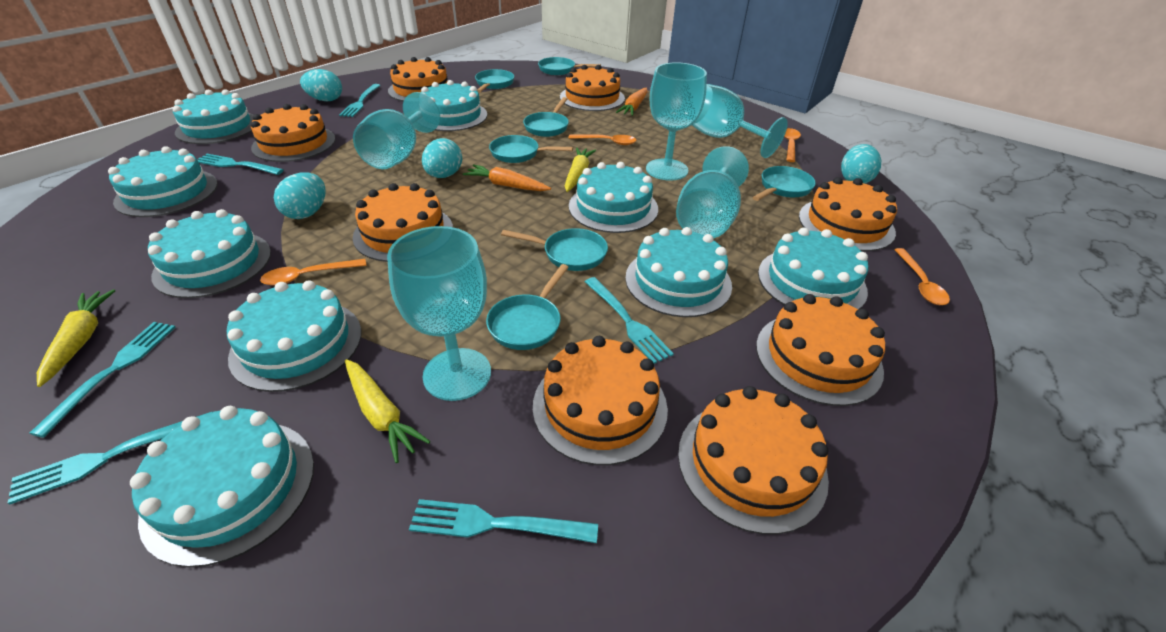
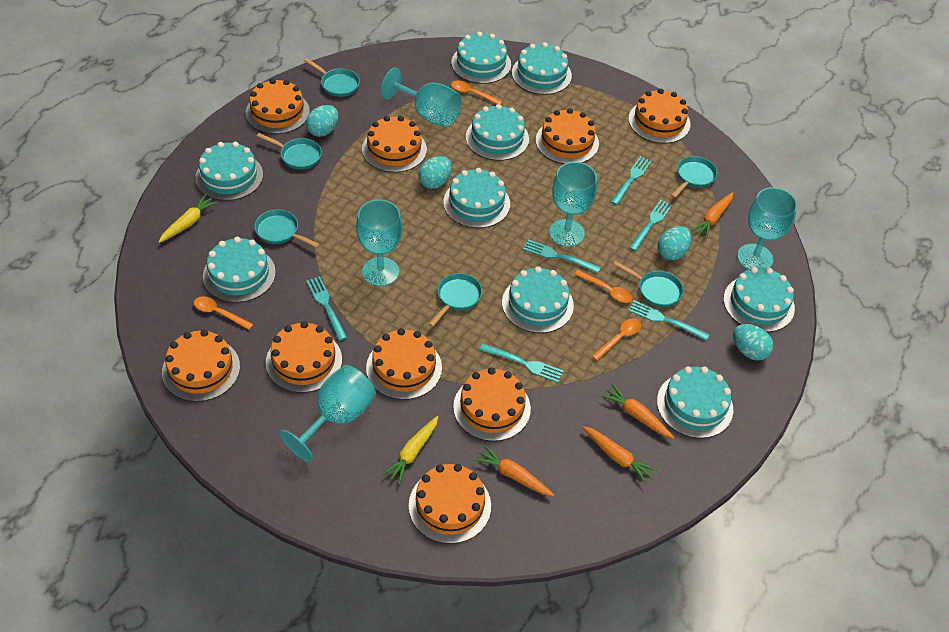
orange cake: 8 -> 9
orange carrot: 2 -> 4
turquoise pan: 7 -> 6
yellow carrot: 3 -> 2

